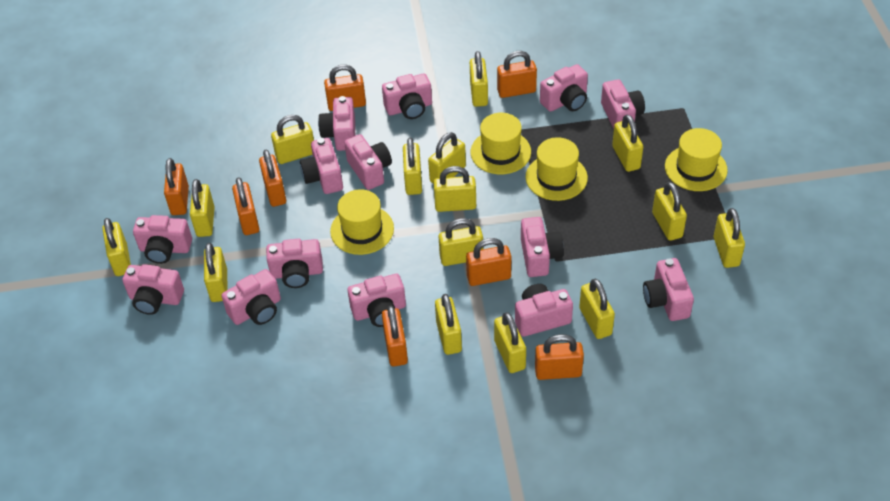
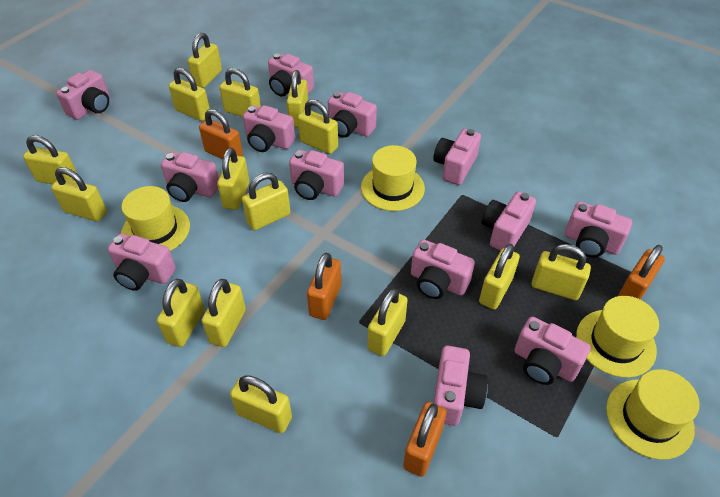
orange padlock: 8 -> 4
pink camera: 14 -> 13

